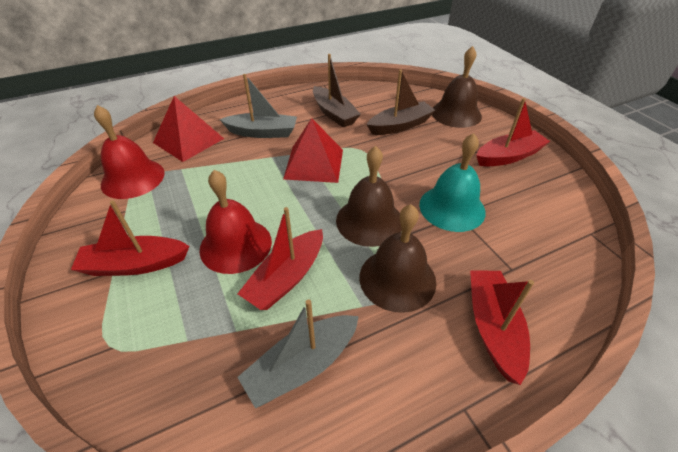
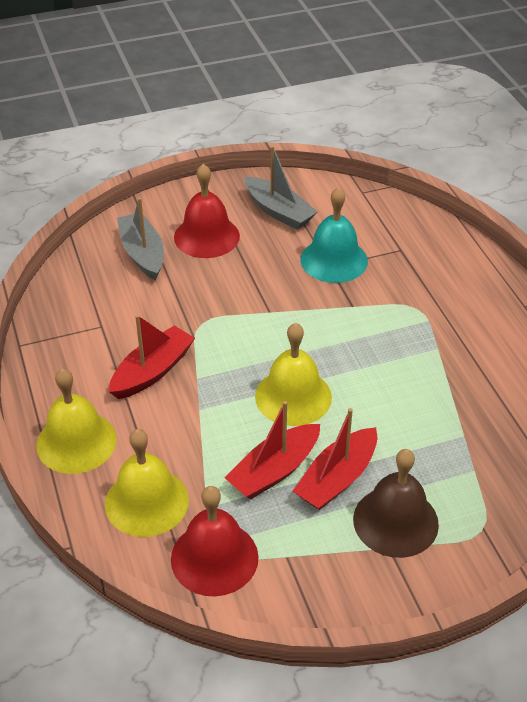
brown bell: 3 -> 1
brown boat: 2 -> 0
red boat: 4 -> 3
red pyramid: 2 -> 0
yellow bell: 0 -> 3

